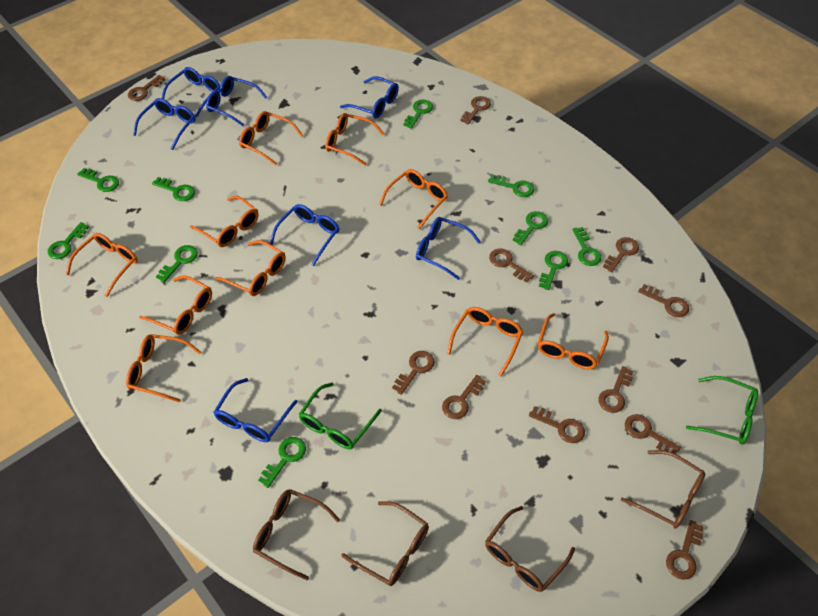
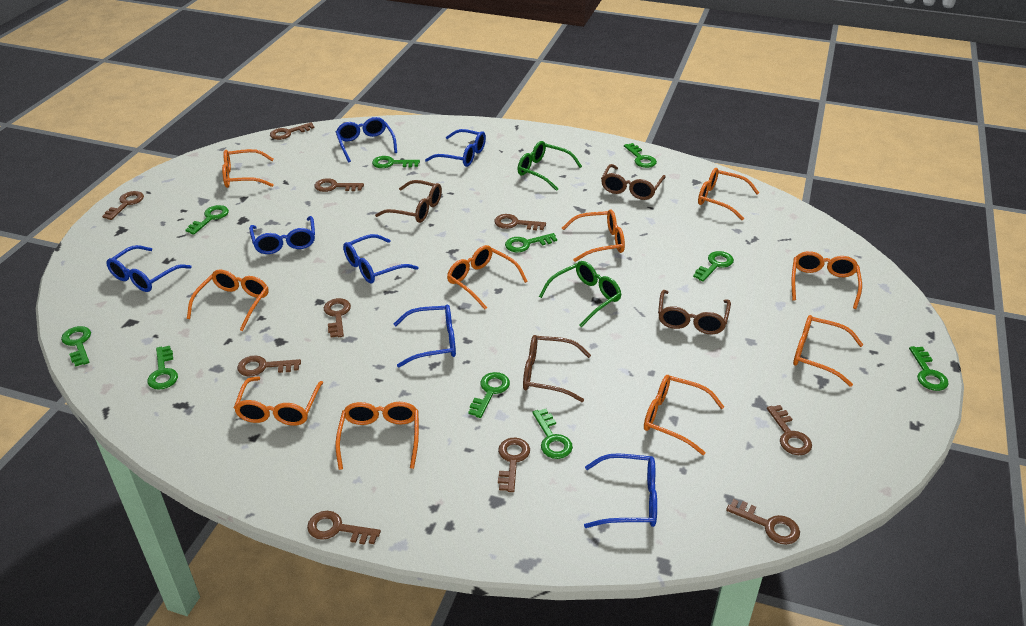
brown key: 11 -> 10

